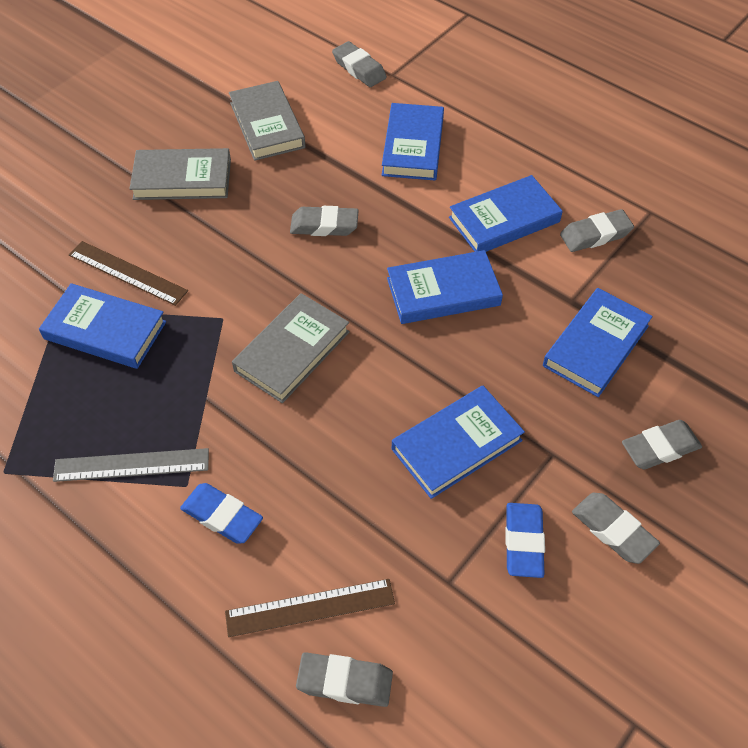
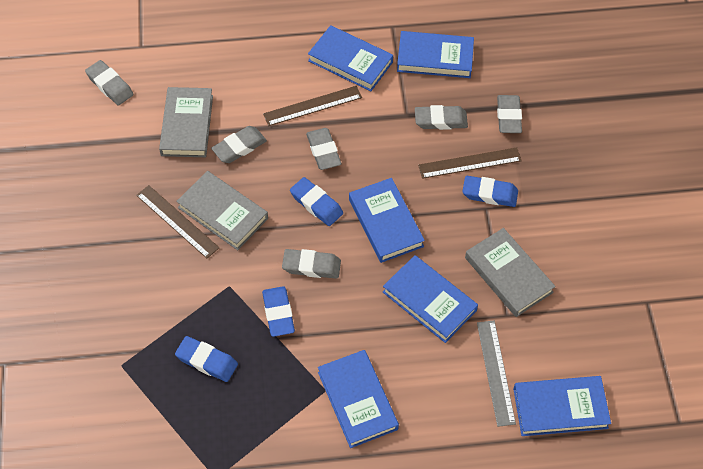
blue eraser: 2 -> 4
brown ruler: 2 -> 3

